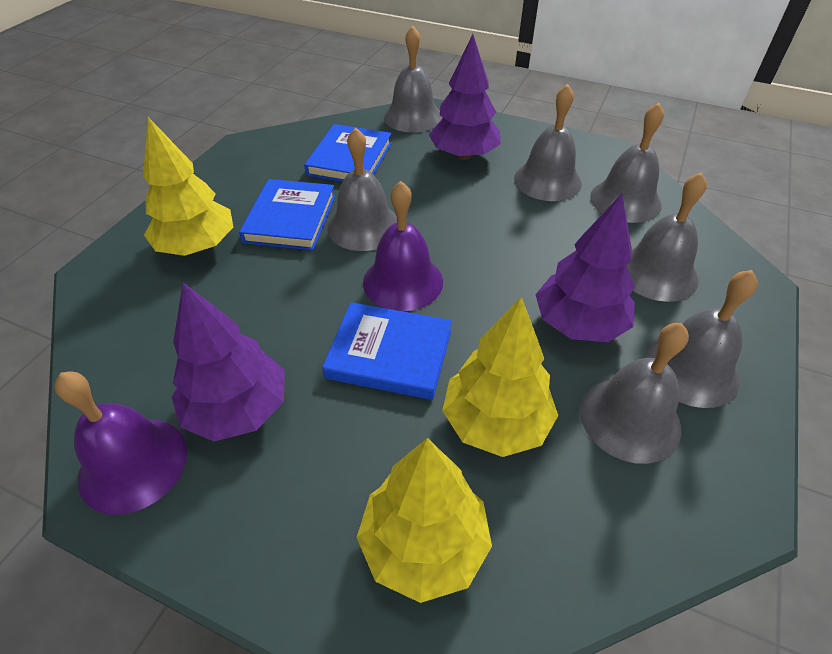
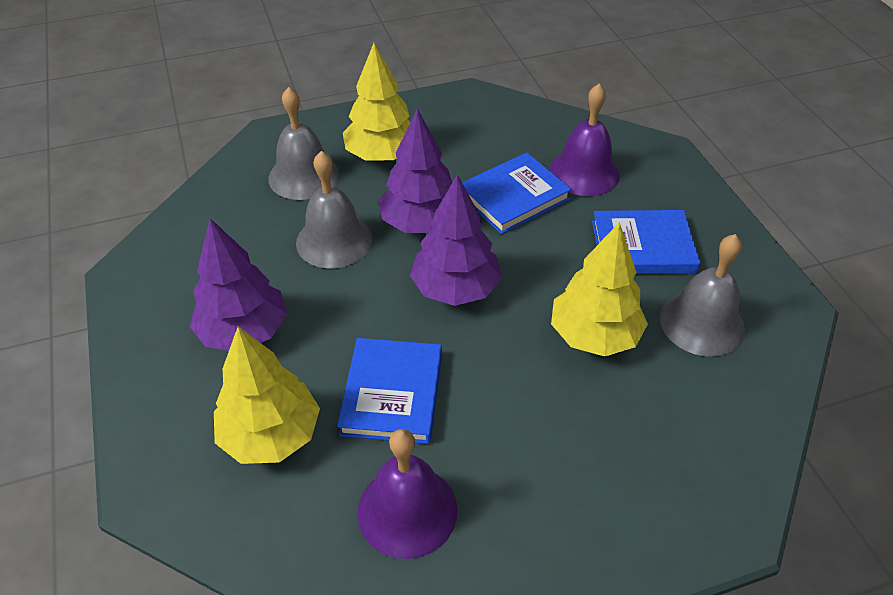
grey bell: 7 -> 3

